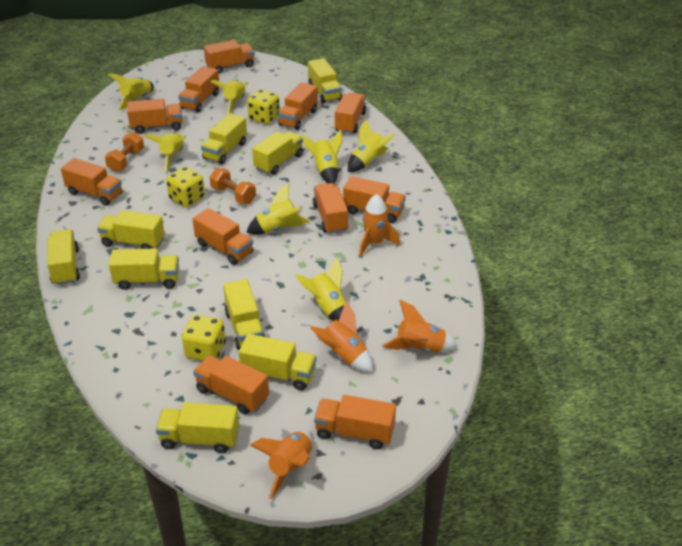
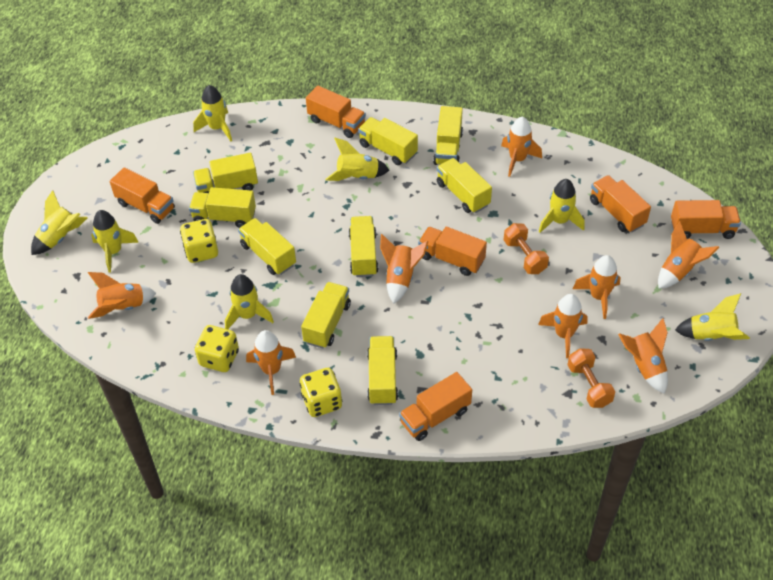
orange rocket: 4 -> 8
orange truck: 11 -> 6

